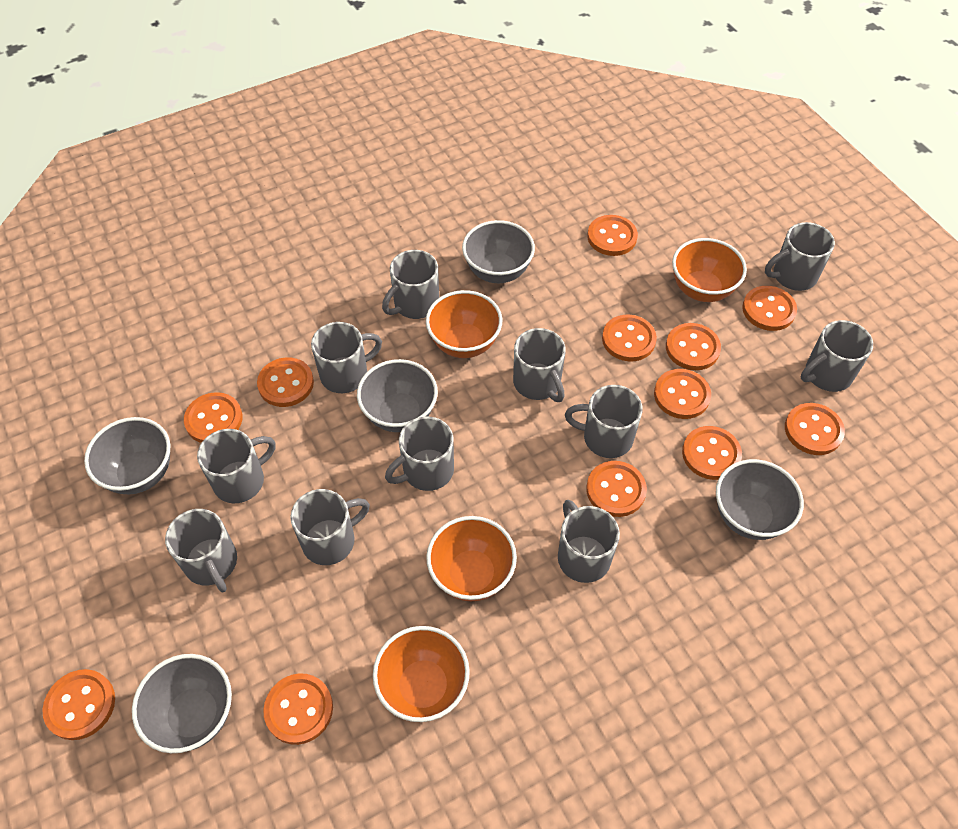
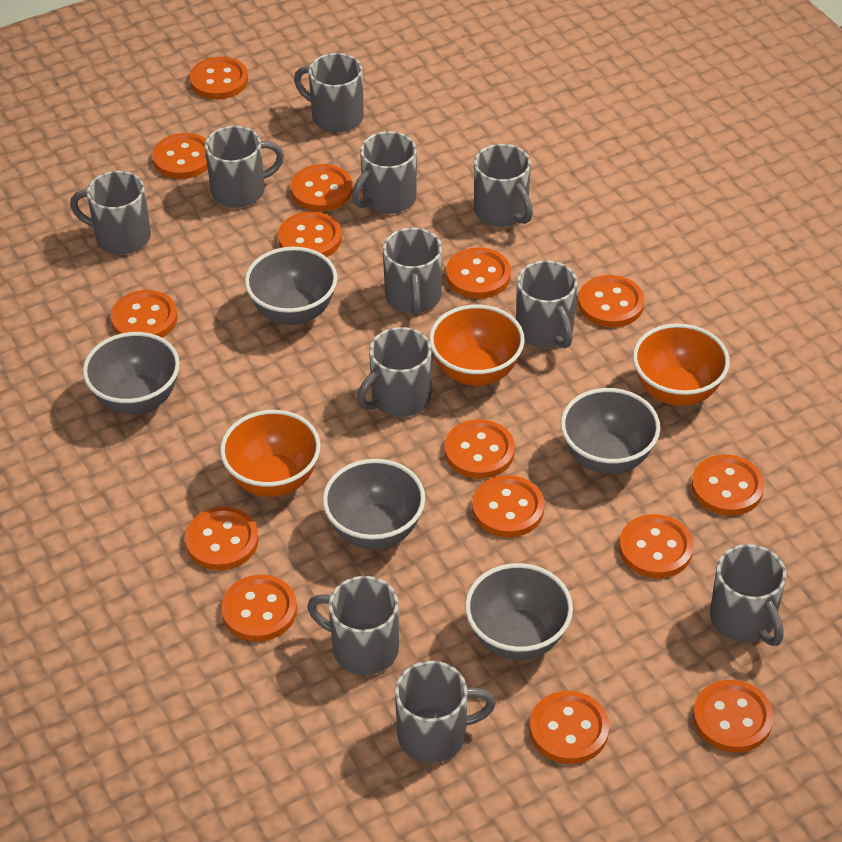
orange bowl: 4 -> 3
orange button: 12 -> 15

